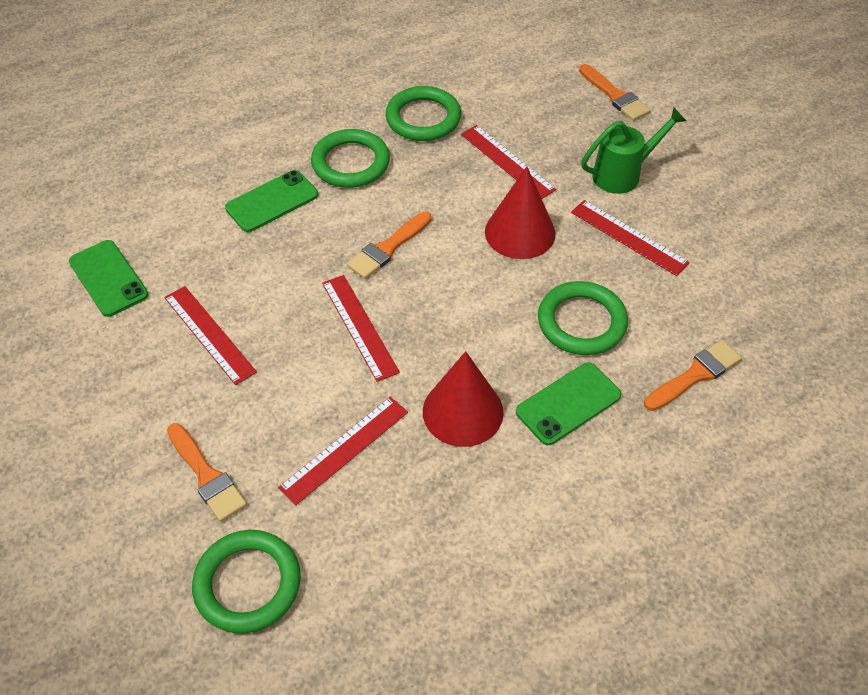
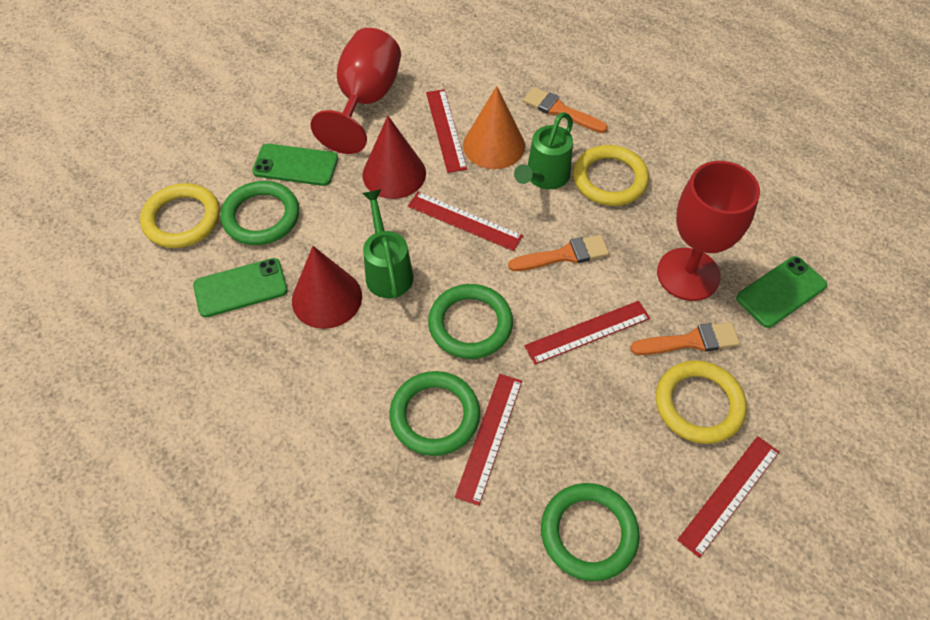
green watering can: 1 -> 2
orange brush: 4 -> 3
orange cone: 0 -> 1
red goblet: 0 -> 2
yellow ring: 0 -> 3

